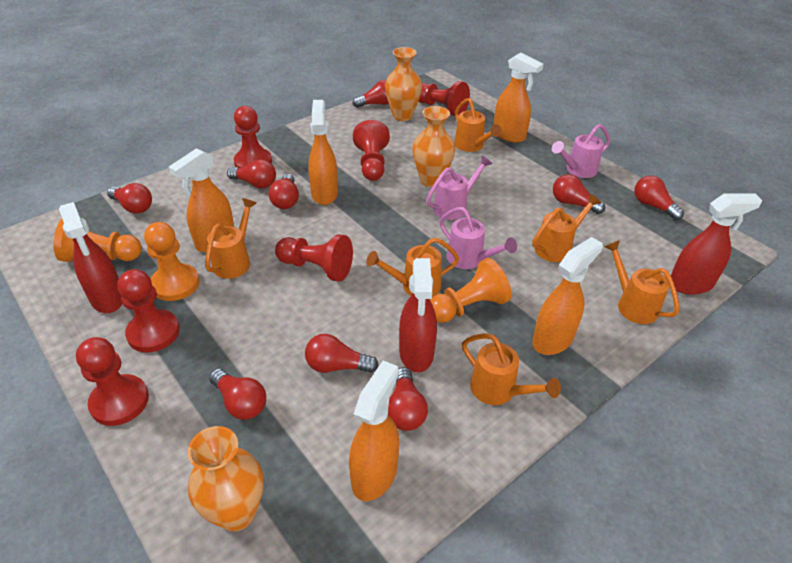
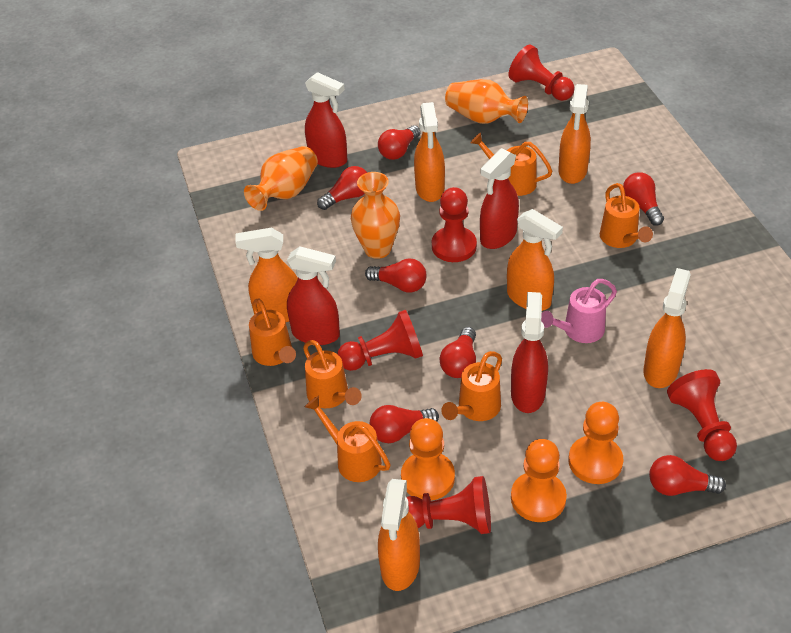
orange spray bottle: 5 -> 6
pink watering can: 3 -> 1
red light bulb: 9 -> 7
red pawn: 6 -> 5
red spray bottle: 3 -> 4

